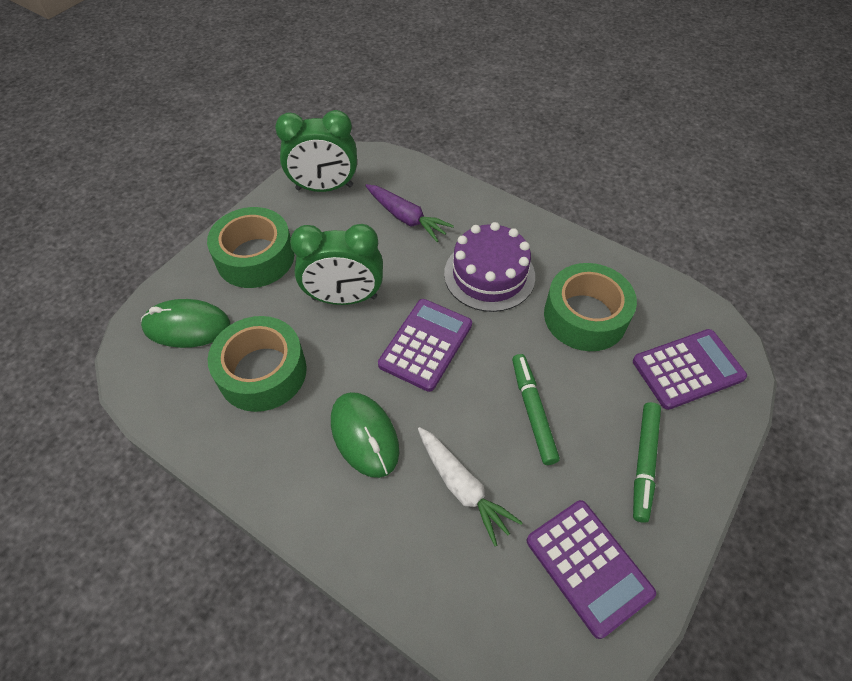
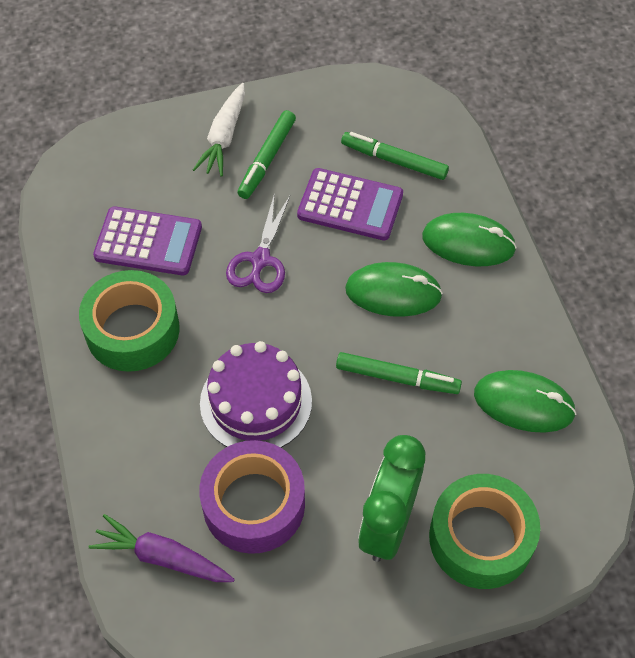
green clock: 2 -> 1
green marker: 2 -> 3
green mouse: 2 -> 3
green tape: 3 -> 2
purple calculator: 3 -> 2
purple scissors: 0 -> 1
purple tape: 0 -> 1

